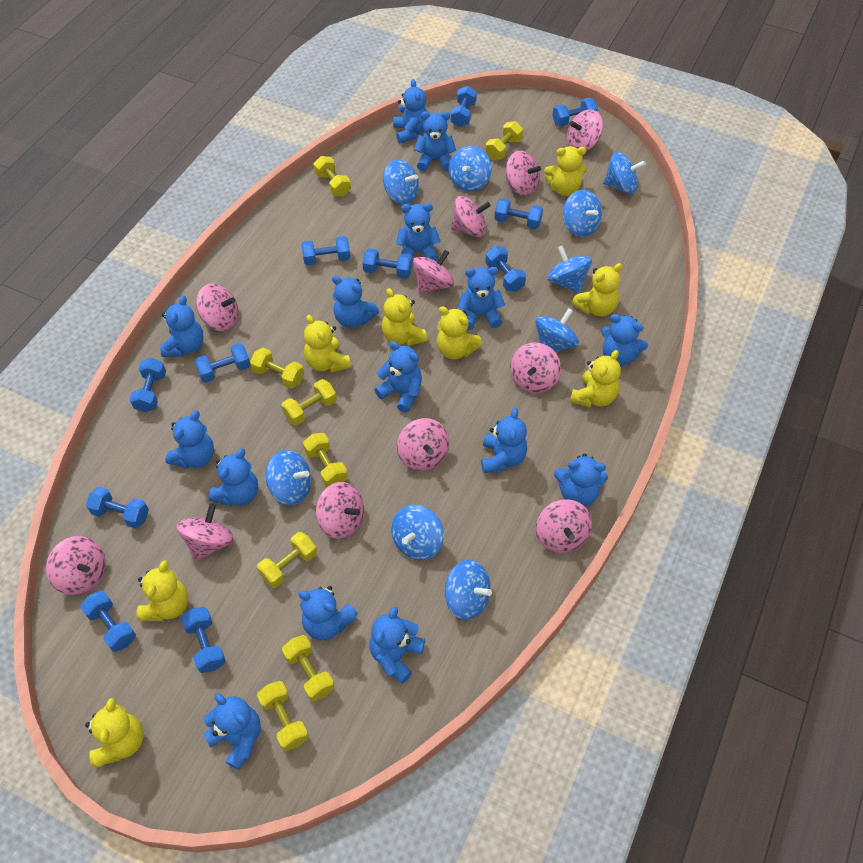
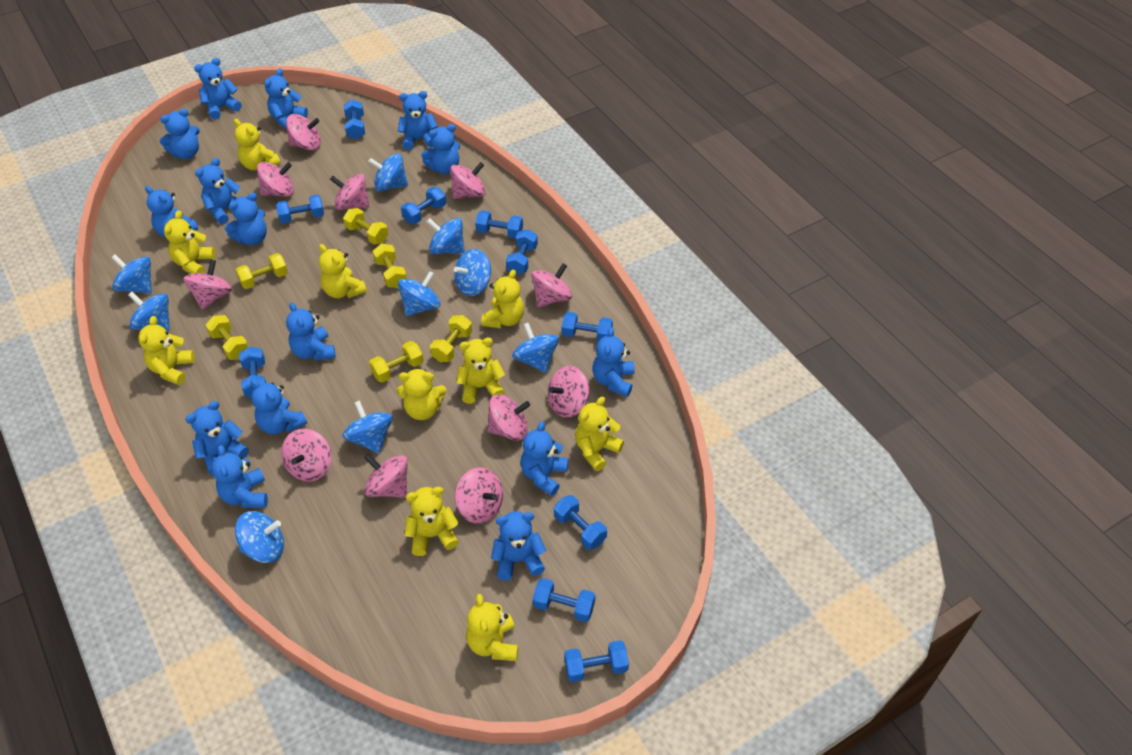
blue dumbbell: 11 -> 10
yellow dumbbell: 8 -> 6
yellow teddy bear: 8 -> 10

